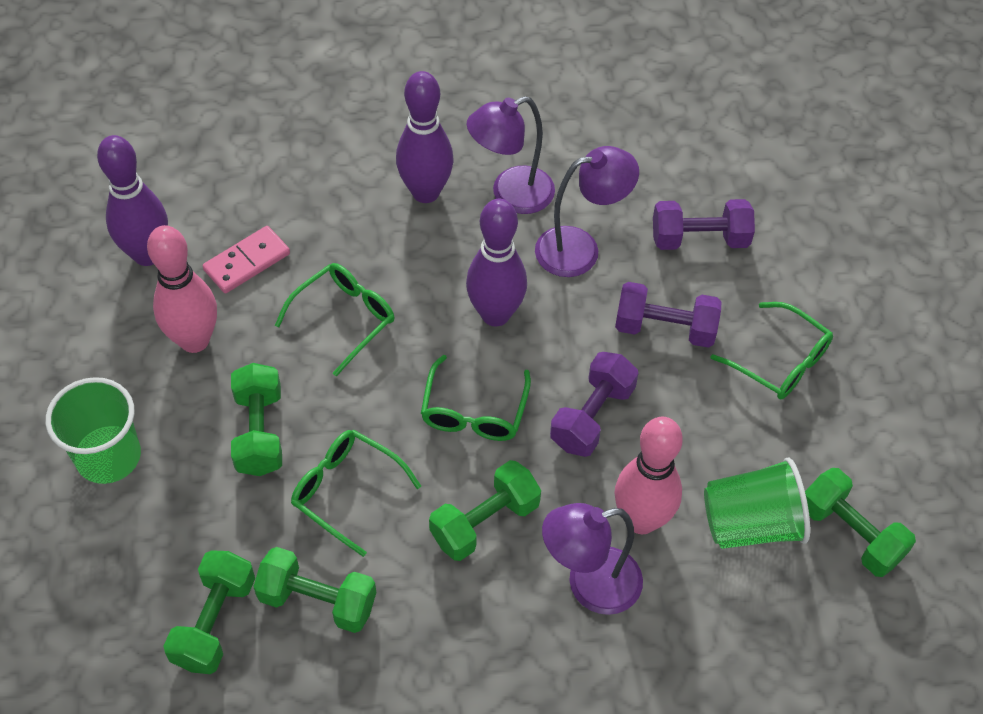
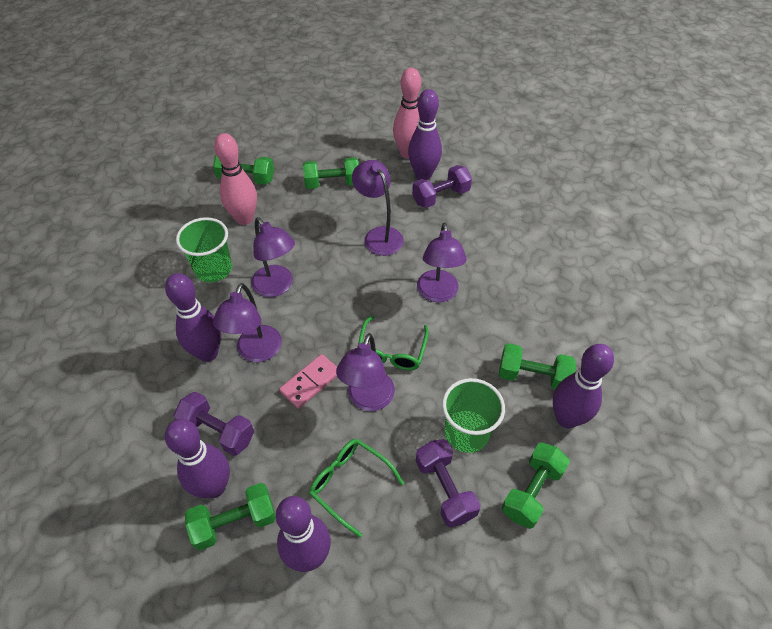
green glasses: 4 -> 2
purple bowling pin: 3 -> 5
purple lamp: 3 -> 5

